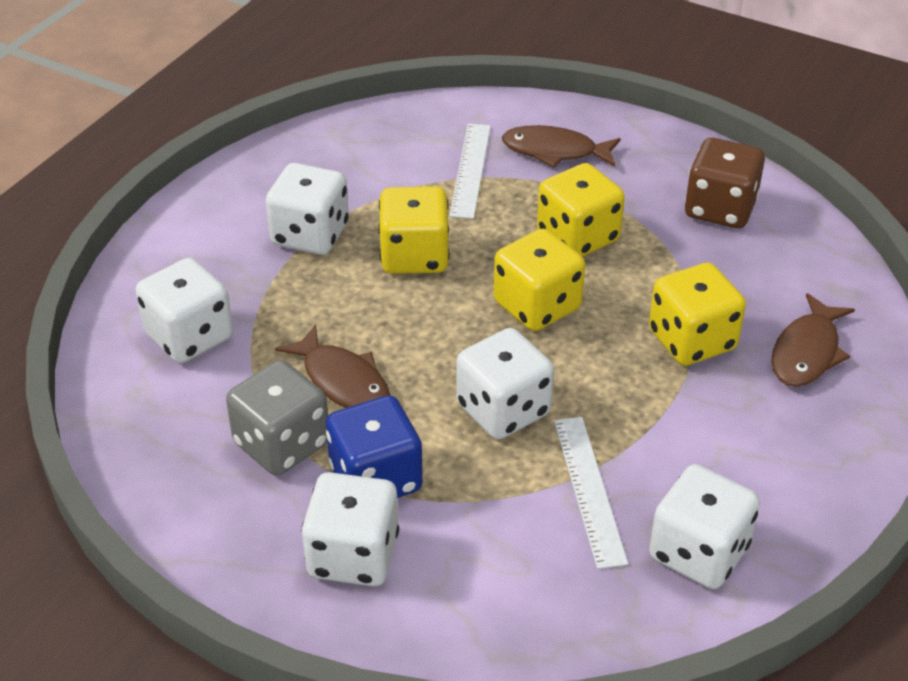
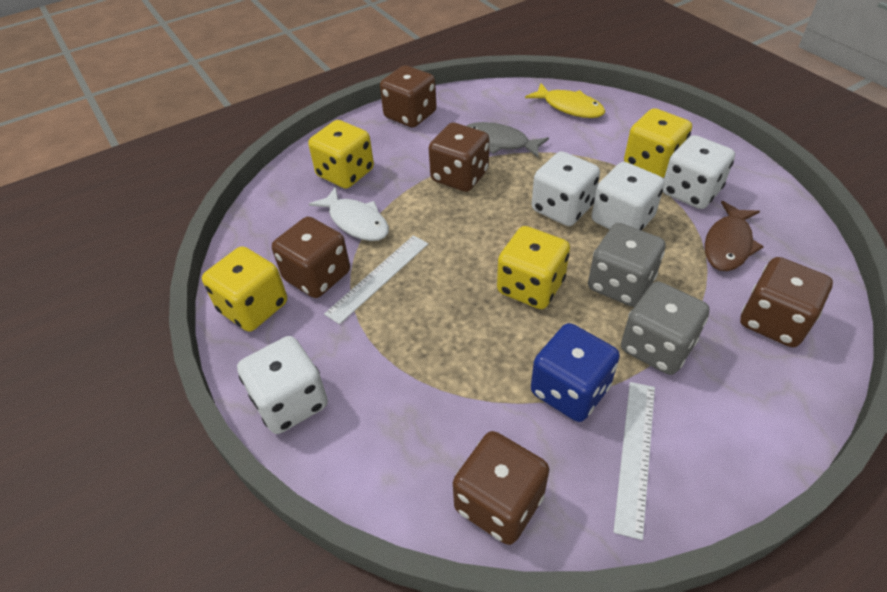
brown dice: 1 -> 5
brown fish: 3 -> 1
grey dice: 1 -> 2
grey fish: 0 -> 1
white dice: 5 -> 4
white fish: 0 -> 1
yellow fish: 0 -> 1

